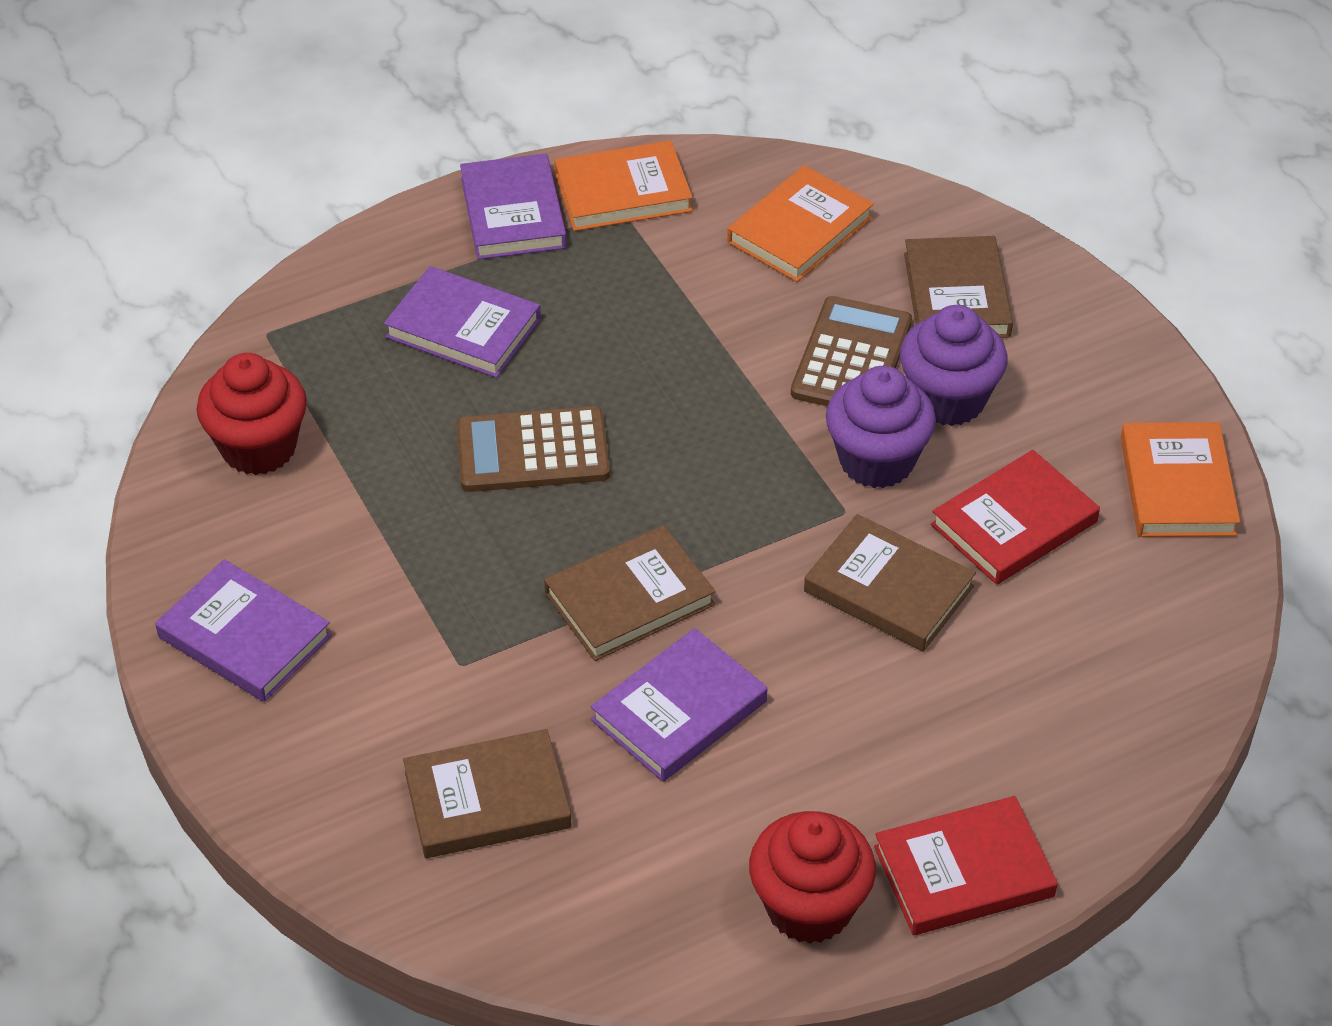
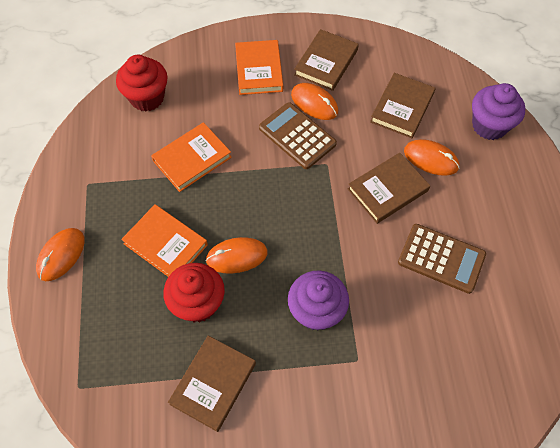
orange mouse: 0 -> 4
purple book: 4 -> 0
red book: 2 -> 0

